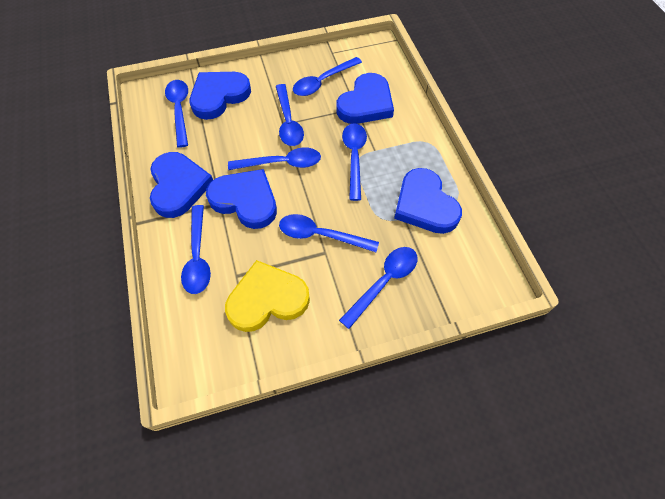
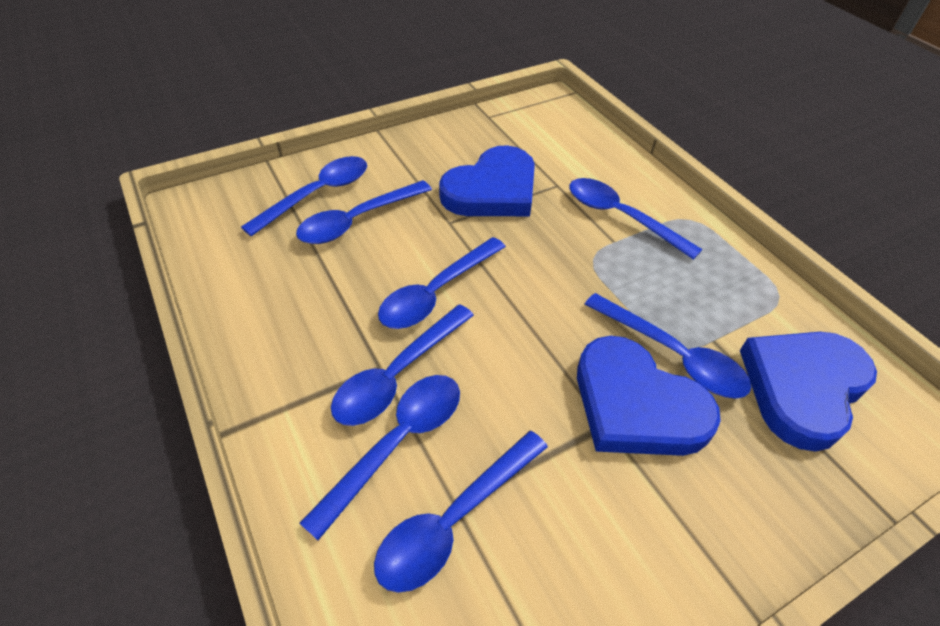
blue heart: 5 -> 3
yellow heart: 1 -> 0

